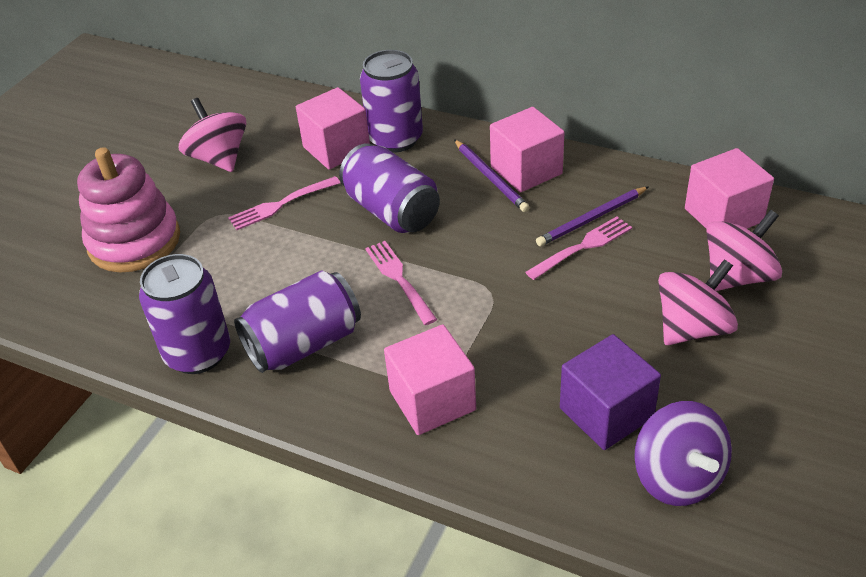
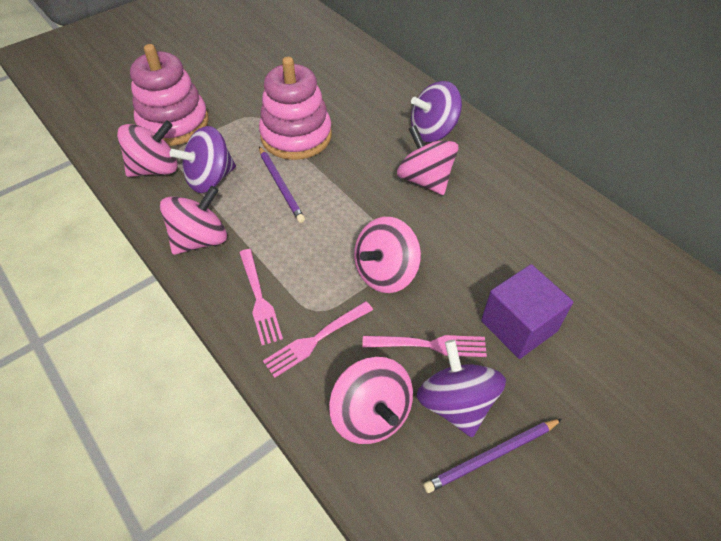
pink cube: 4 -> 0
pink spinning top: 3 -> 5
pink stacking toy: 1 -> 2
purple can: 4 -> 0
purple spinning top: 1 -> 3

